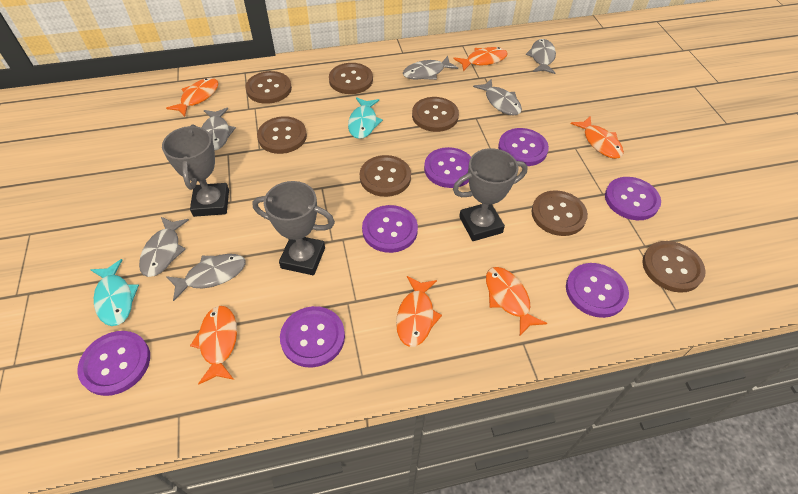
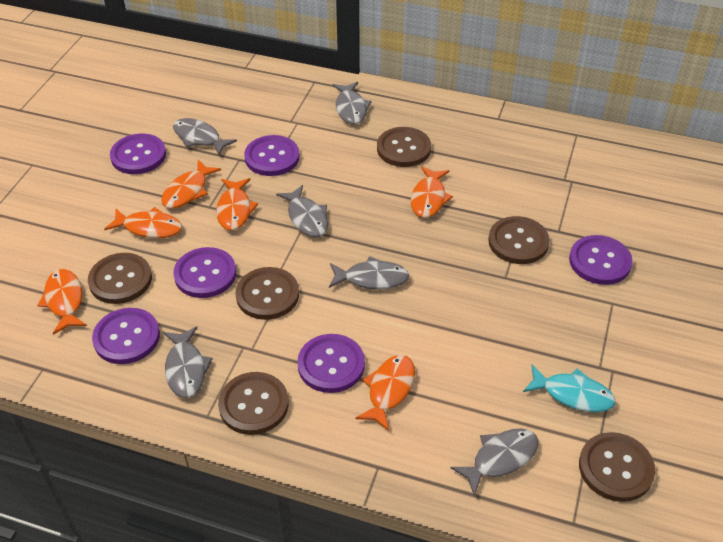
brown button: 7 -> 6
grey trophy: 3 -> 0
purple button: 7 -> 6
turquoise fish: 2 -> 1

